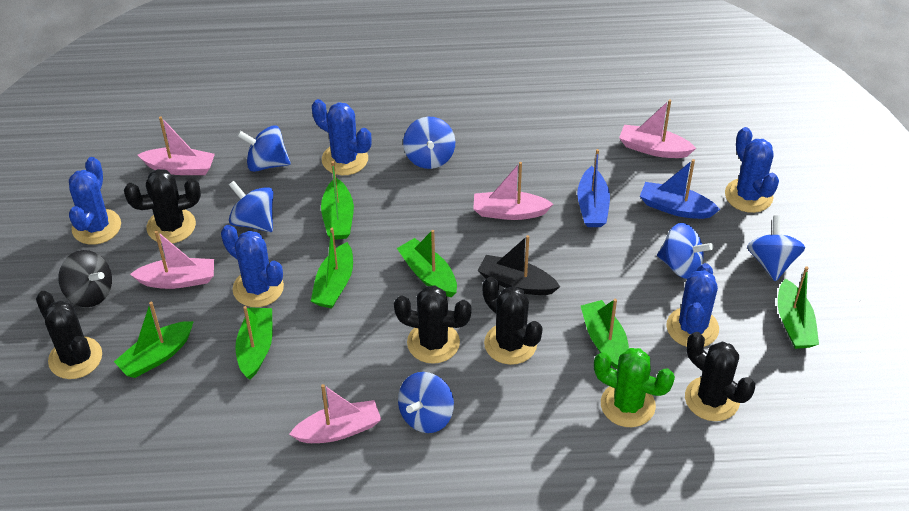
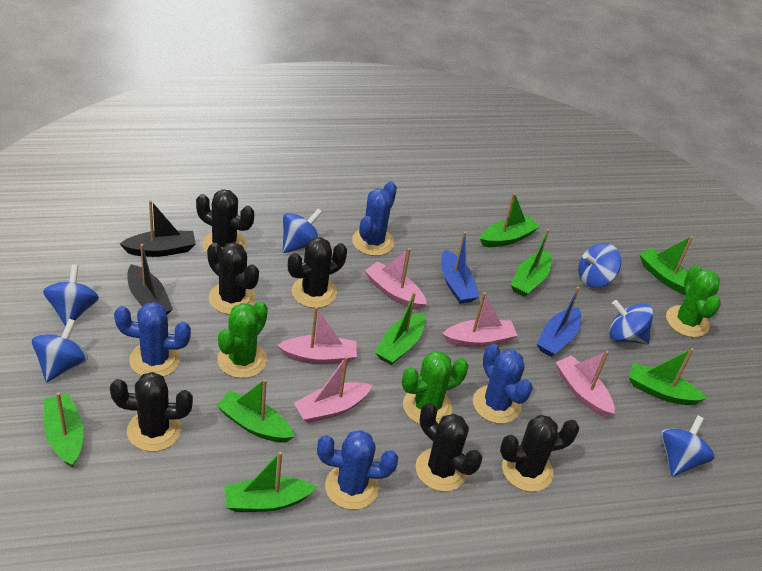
black boat: 1 -> 2
black cactus: 5 -> 6
black spinning top: 1 -> 0
blue cactus: 5 -> 4
green boat: 7 -> 8
green cactus: 1 -> 3

